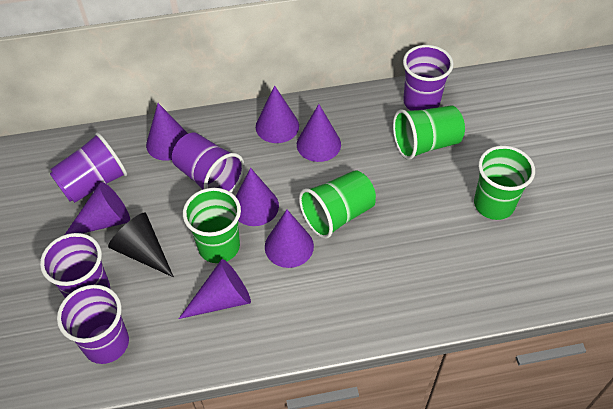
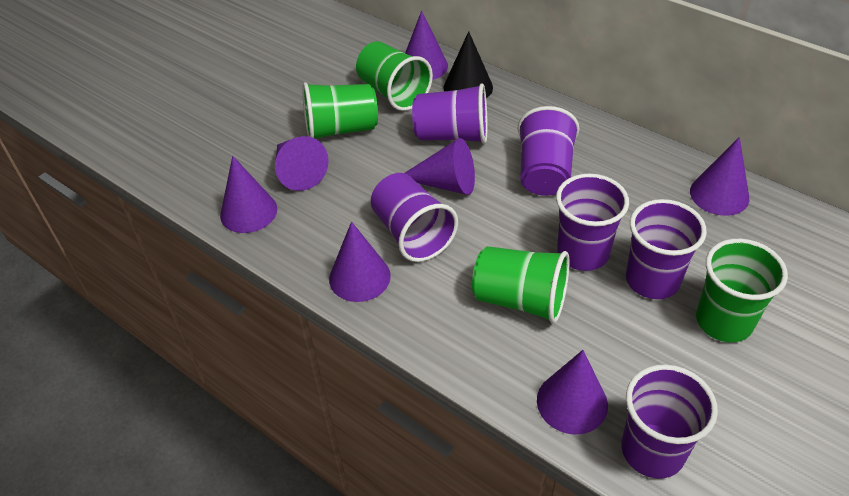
purple cup: 5 -> 6

